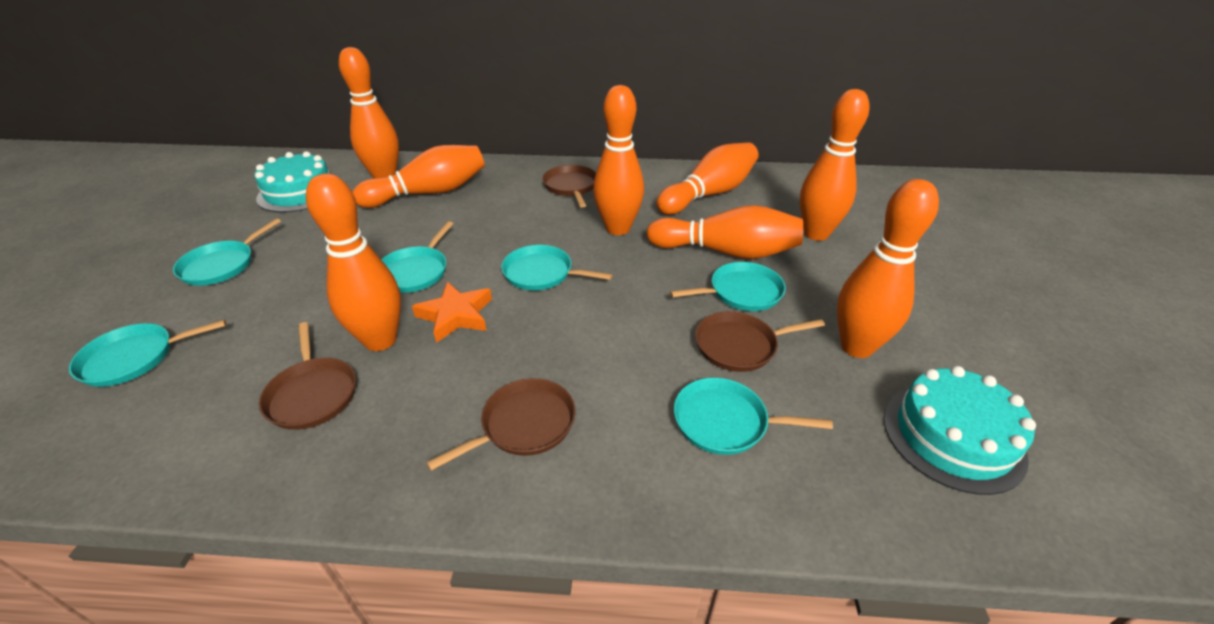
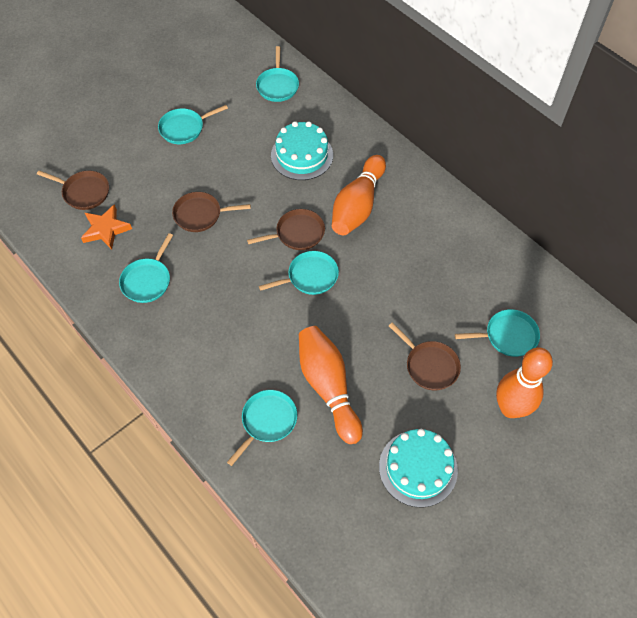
orange bowling pin: 8 -> 3

